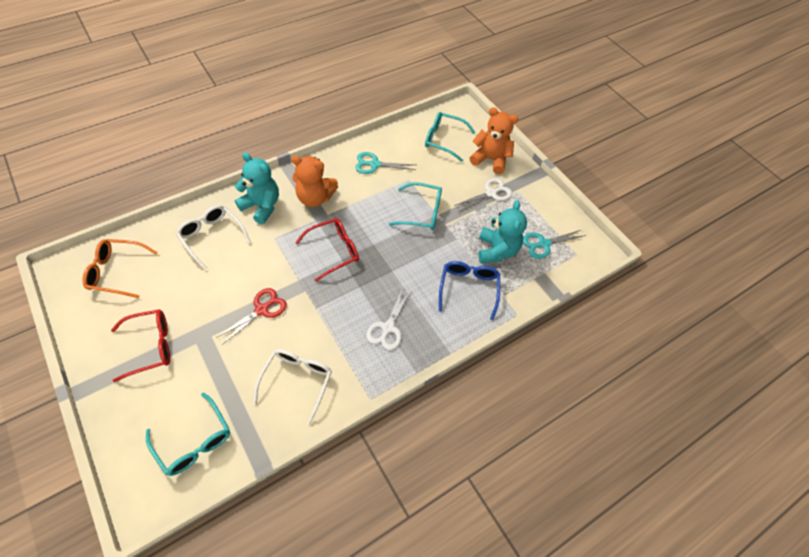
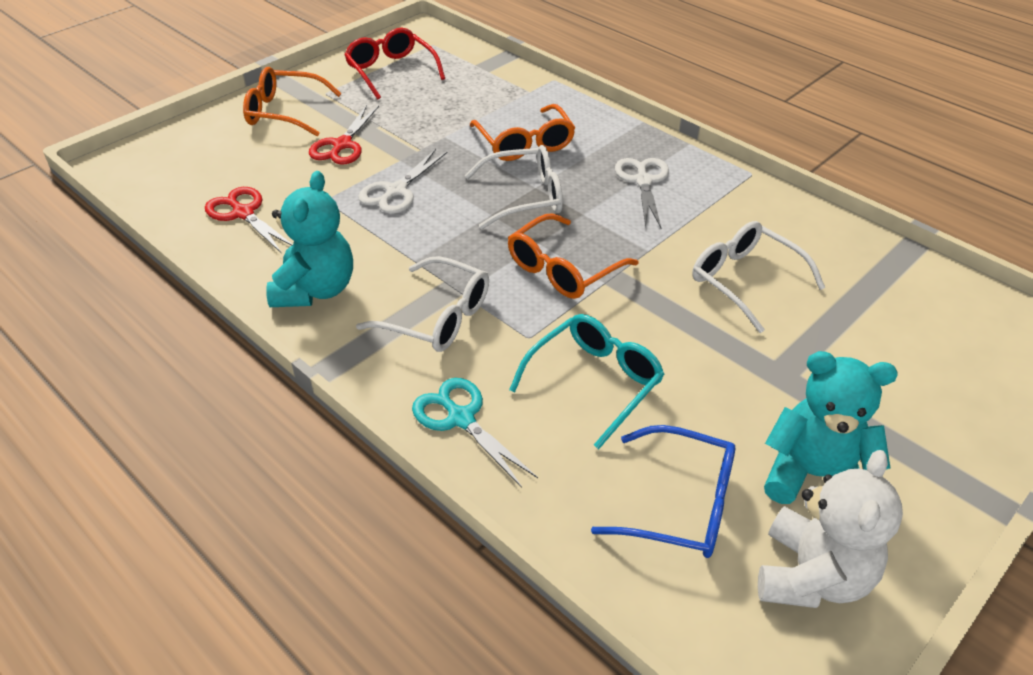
orange glasses: 1 -> 3
orange teddy bear: 2 -> 0
red glasses: 2 -> 1
red scissors: 1 -> 2
turquoise glasses: 3 -> 1
turquoise scissors: 2 -> 1
white glasses: 2 -> 3
white teddy bear: 0 -> 1

